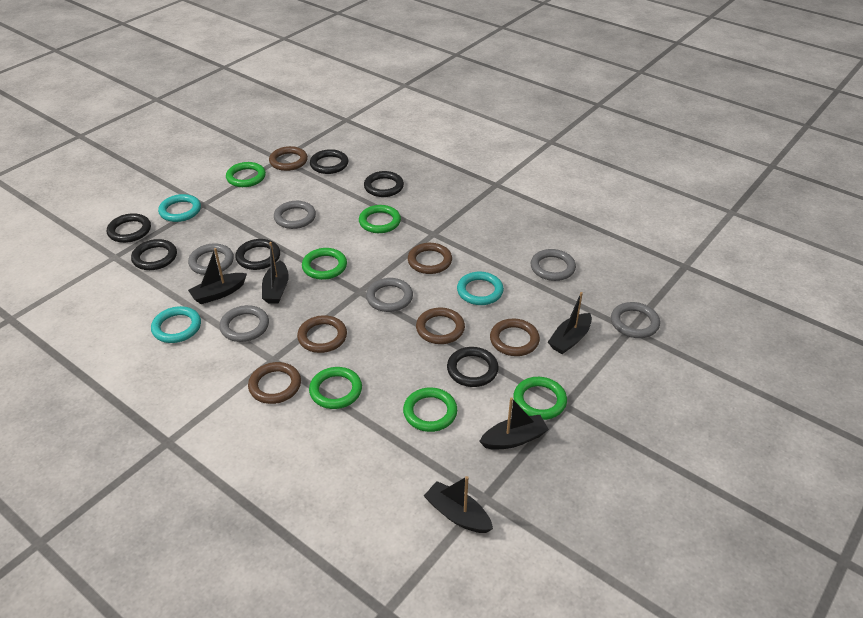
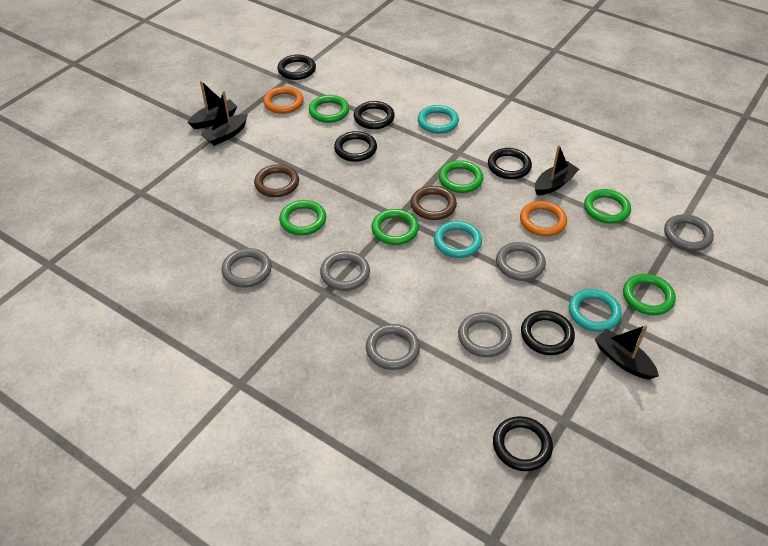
black boat: 5 -> 4
brown ring: 6 -> 2
orange ring: 0 -> 2

